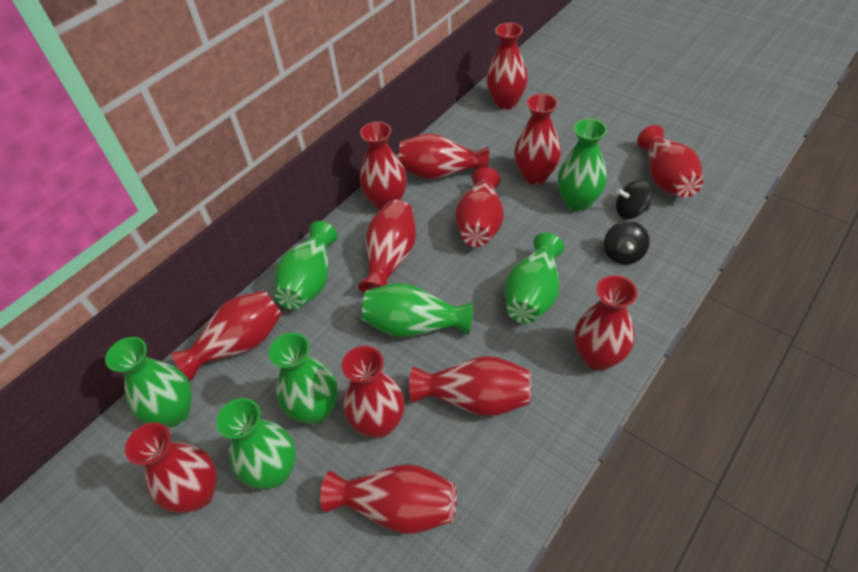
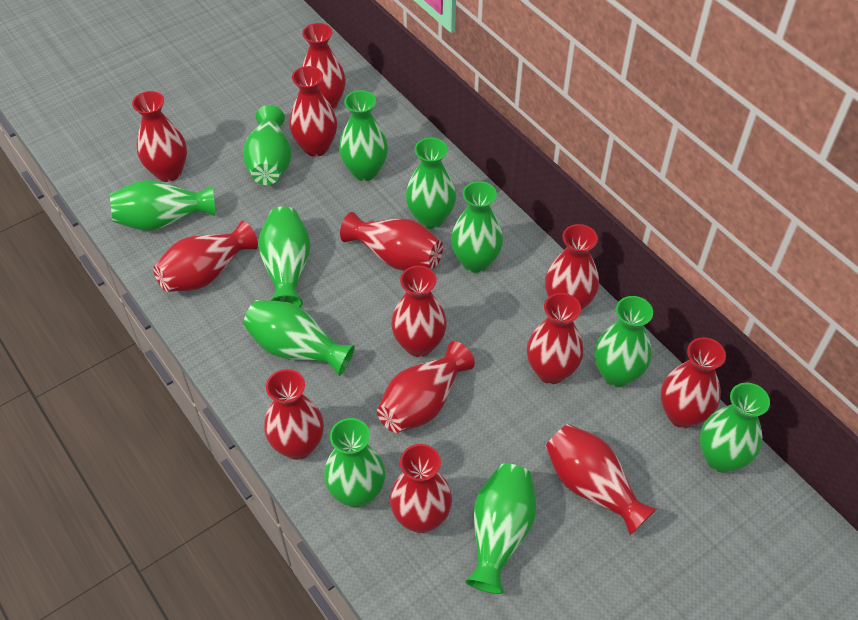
black spinning top: 2 -> 0
green vase: 7 -> 11

